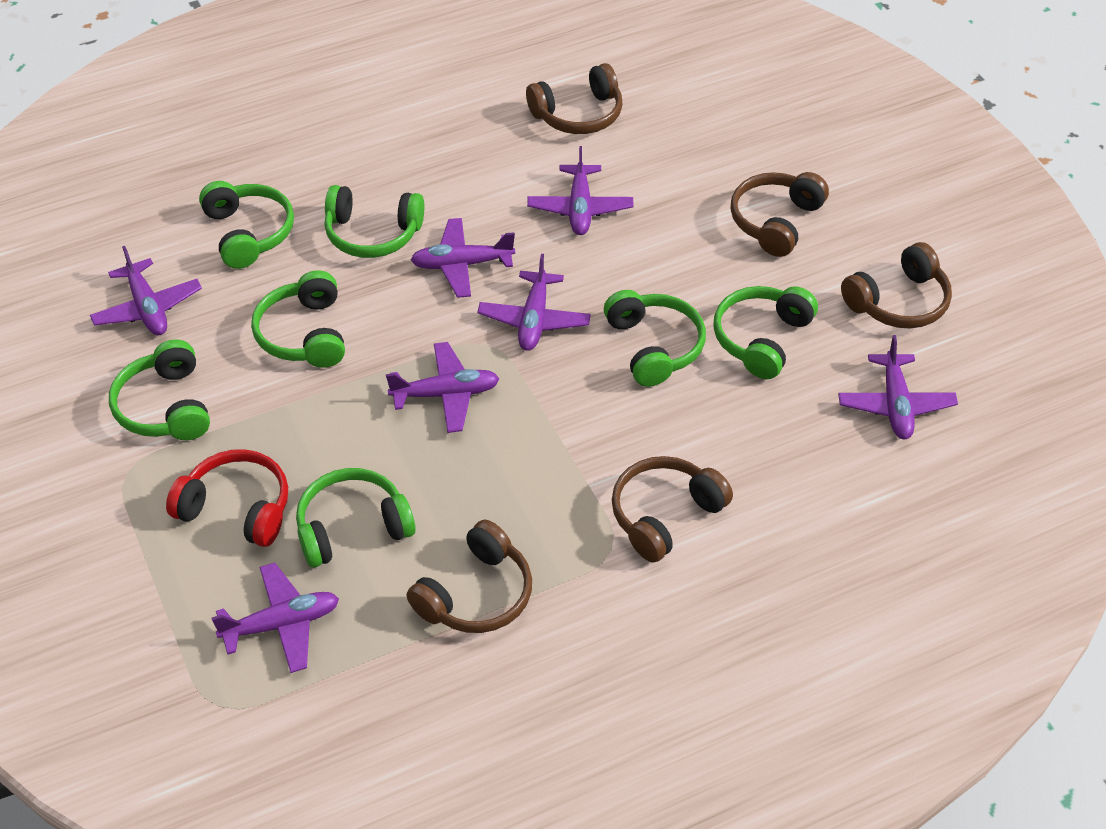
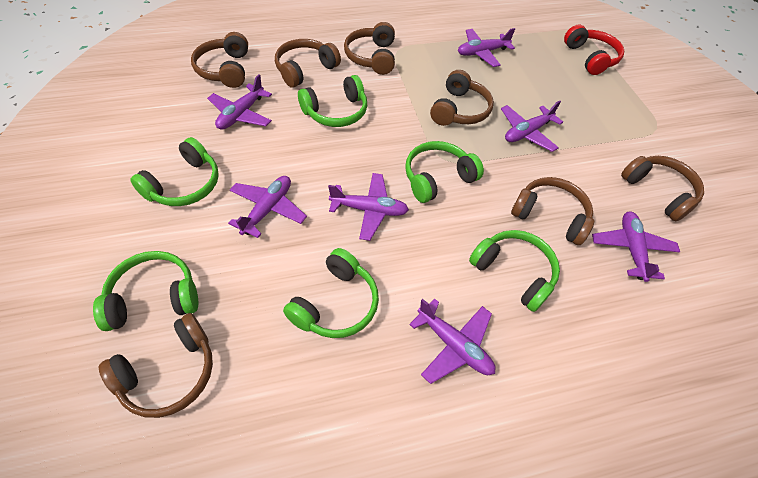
brown headphones: 5 -> 7
green headphones: 7 -> 6

